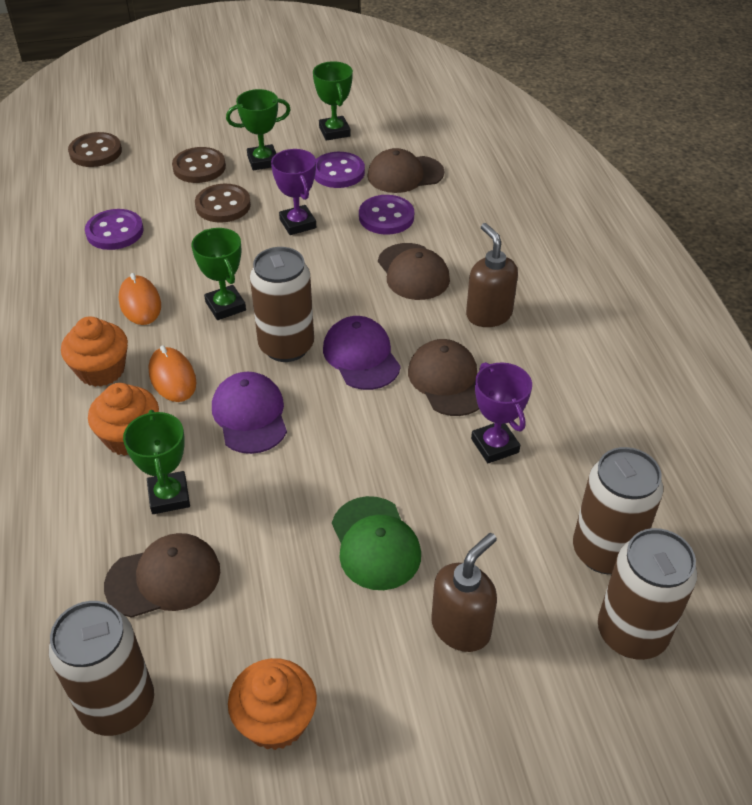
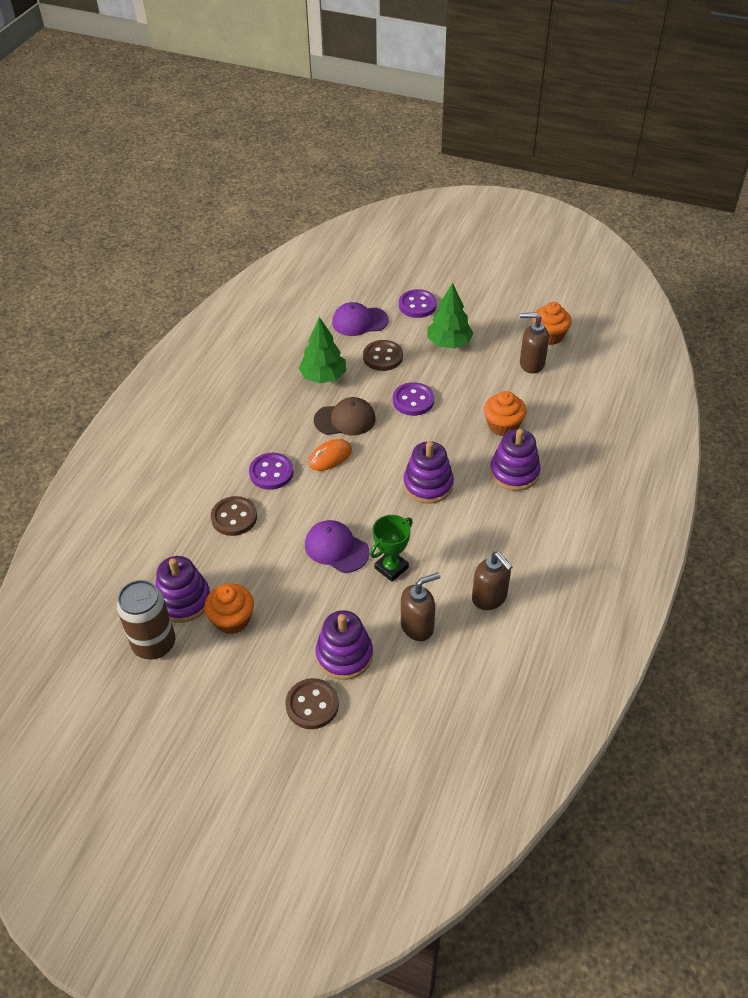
brown can: 4 -> 1
brown cap: 4 -> 1
brown soap dispenser: 2 -> 3
green cap: 1 -> 0
green tree: 0 -> 2
green trophy: 4 -> 1
orange mouse: 2 -> 1
purple stacking toy: 0 -> 4
purple trophy: 2 -> 0

